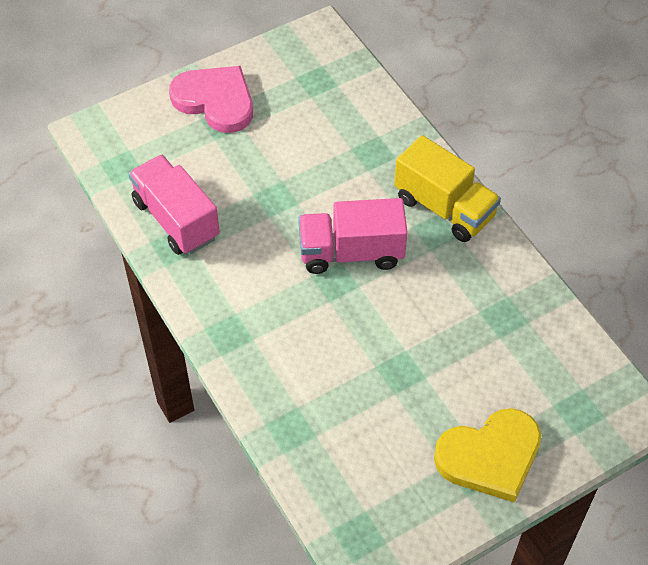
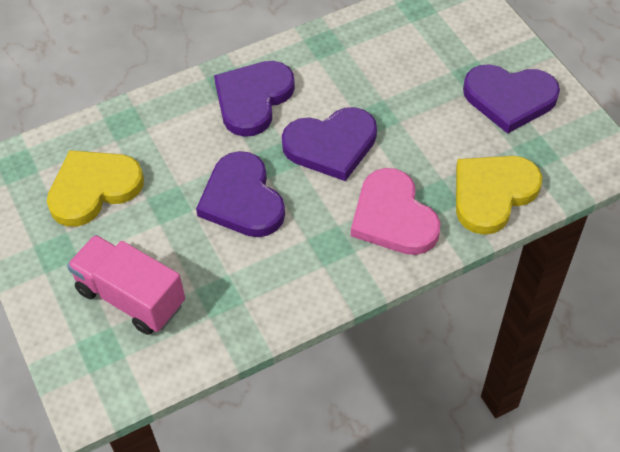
pink truck: 2 -> 1
purple heart: 0 -> 4
yellow heart: 1 -> 2
yellow truck: 1 -> 0

